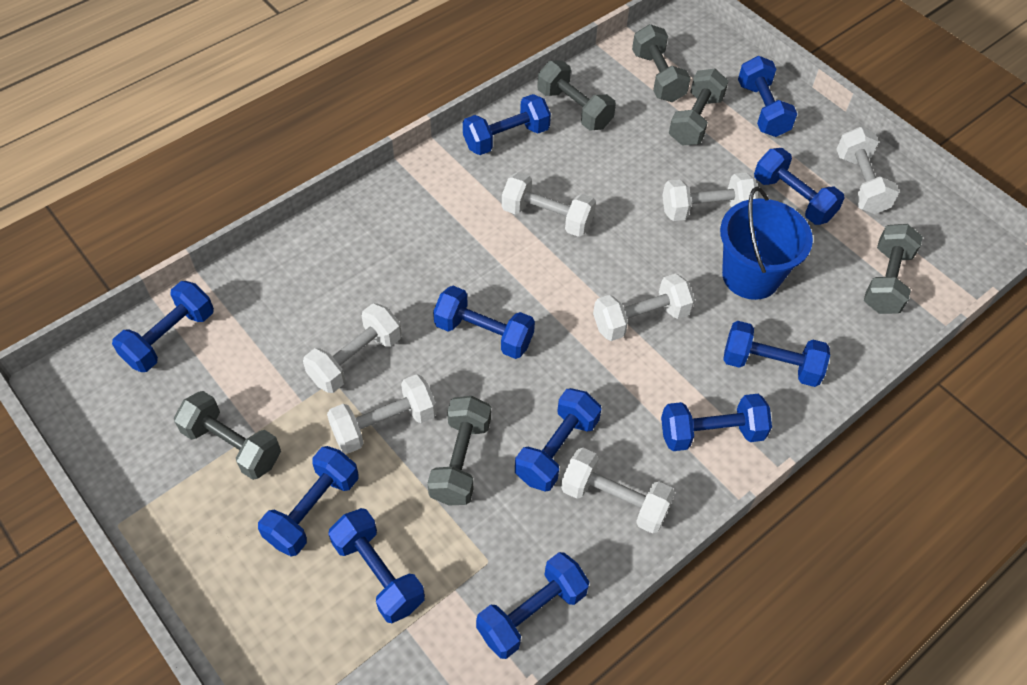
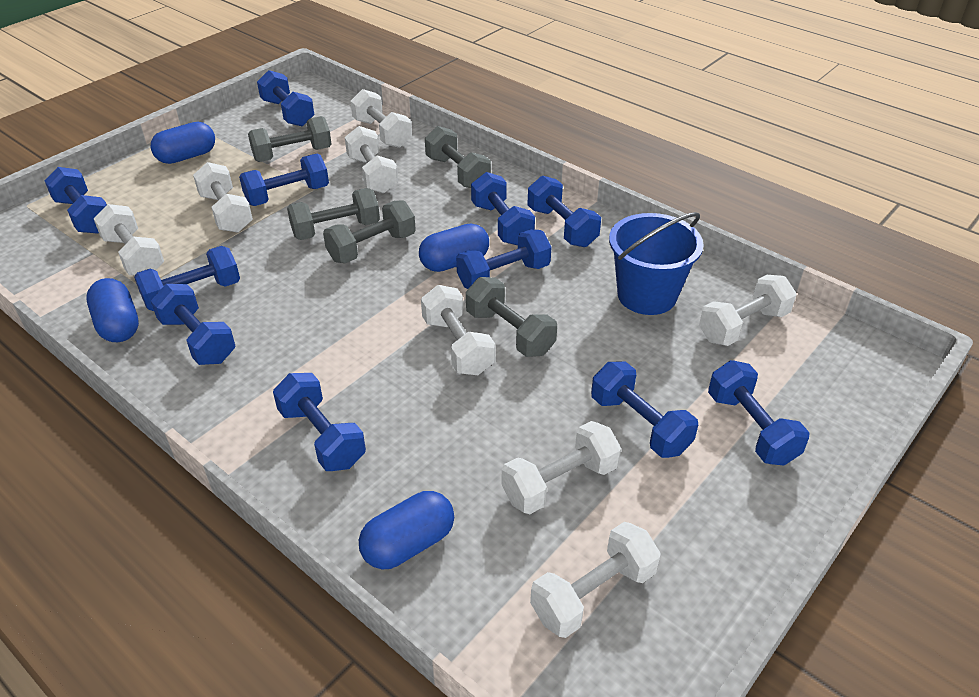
blue capsule: 0 -> 4
grey dumbbell: 6 -> 5
white dumbbell: 7 -> 8

